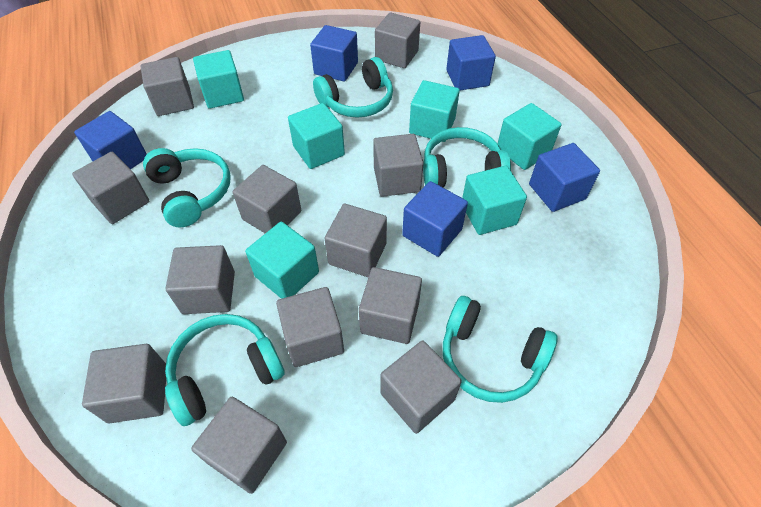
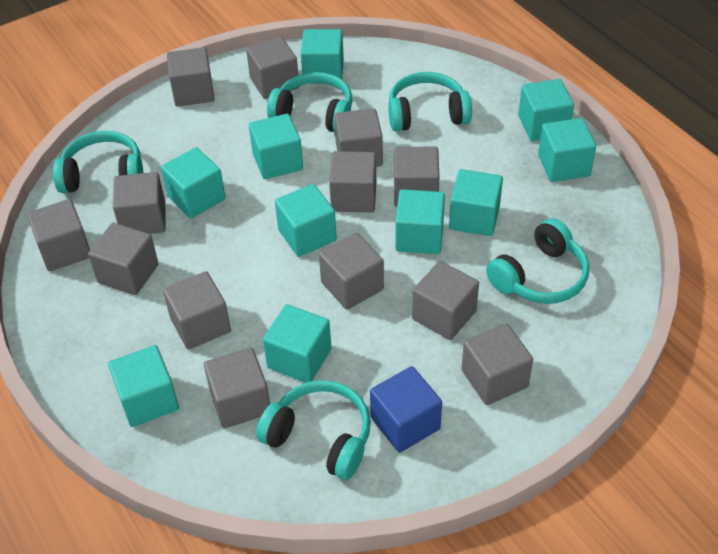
blue cube: 5 -> 1
grey cube: 12 -> 13
turquoise cube: 6 -> 10

